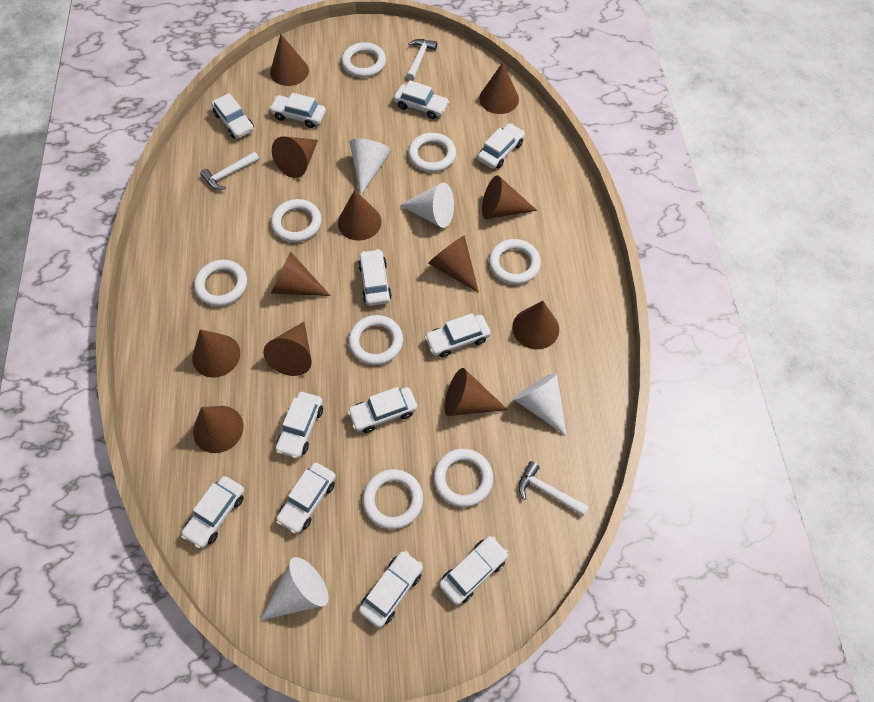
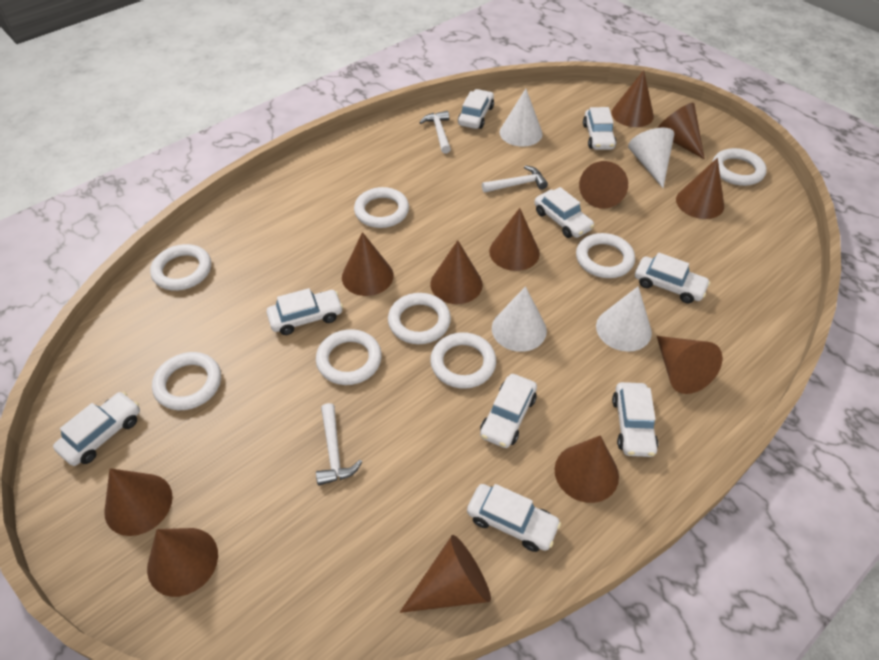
white car: 12 -> 9

